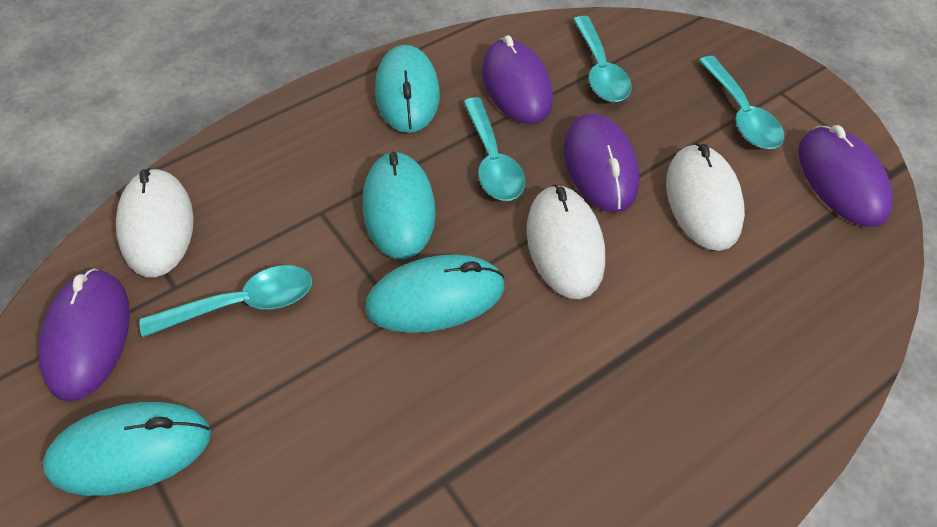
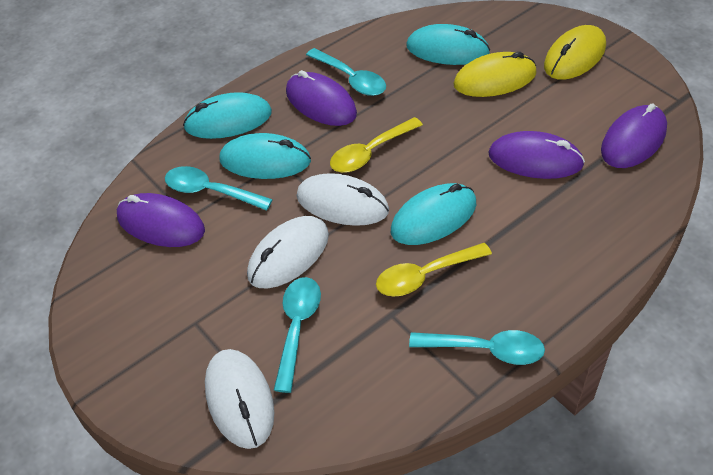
yellow mouse: 0 -> 2
yellow spoon: 0 -> 2

